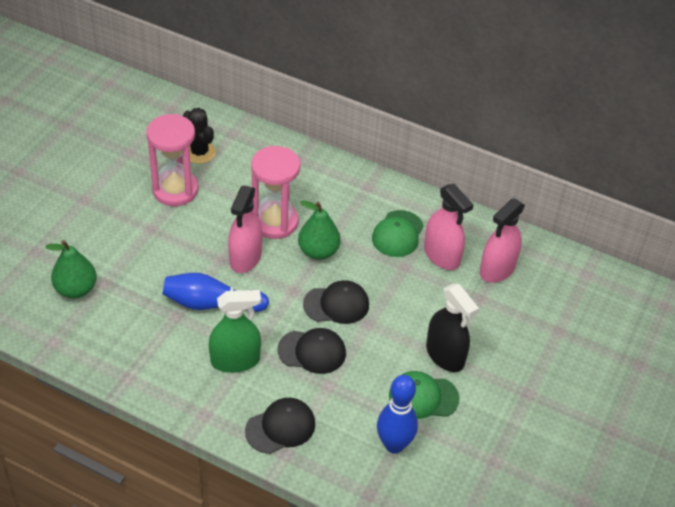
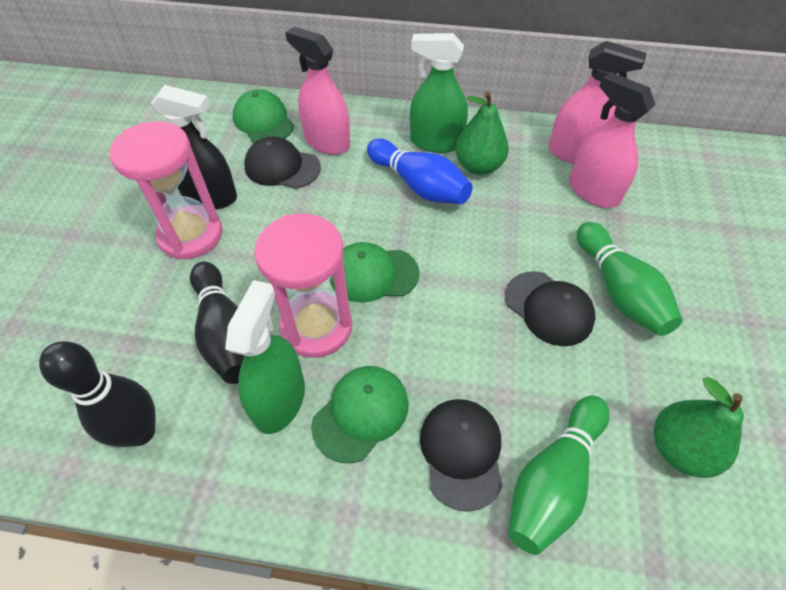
black bowling pin: 0 -> 2
black cactus: 1 -> 0
blue bowling pin: 2 -> 1
green bowling pin: 0 -> 2
green cap: 2 -> 3
green spray bottle: 1 -> 2

